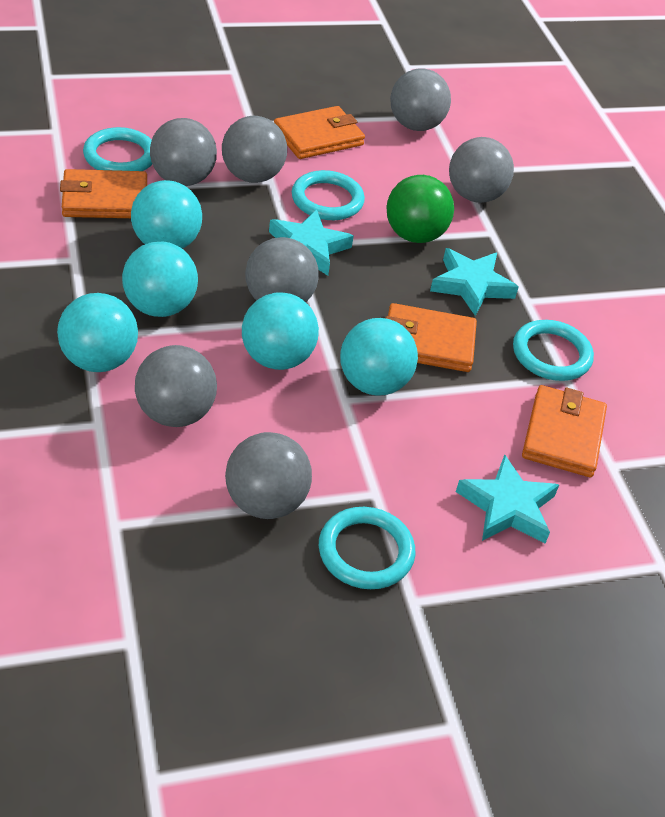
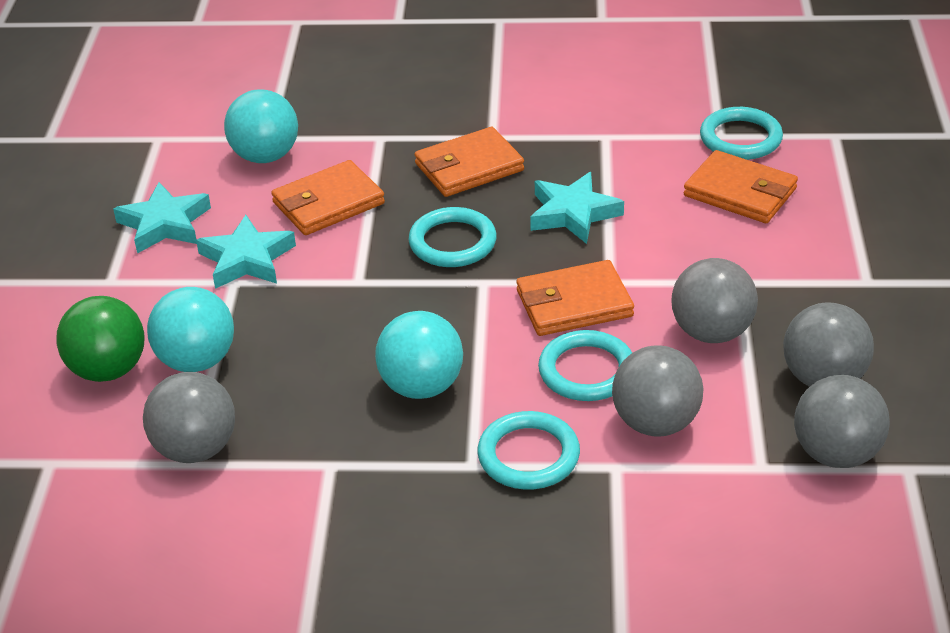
grey ball: 7 -> 5
turquoise ball: 5 -> 3

